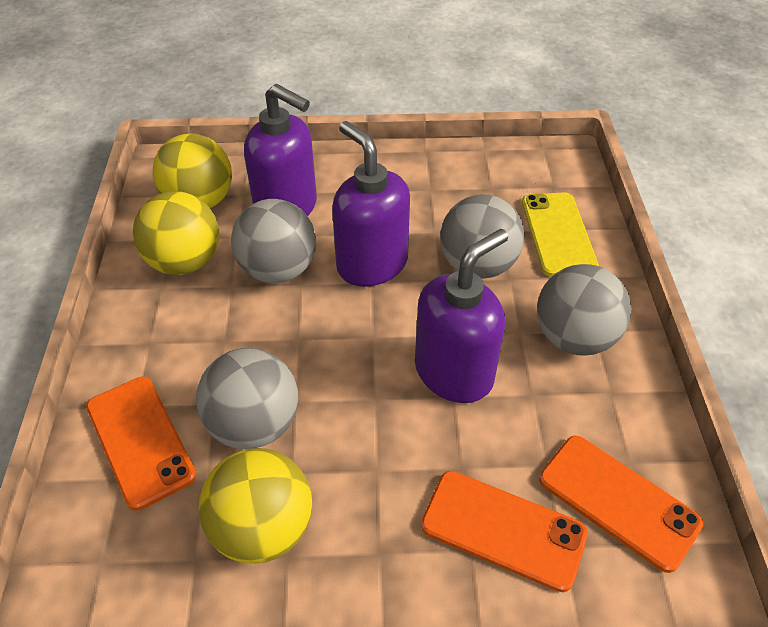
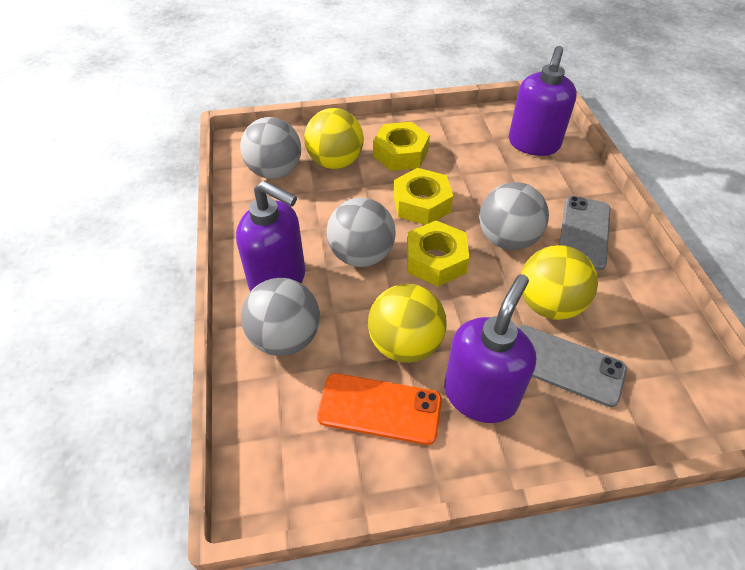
grey phone: 0 -> 2
orange phone: 3 -> 1
yellow nut: 0 -> 3
yellow phone: 1 -> 0

